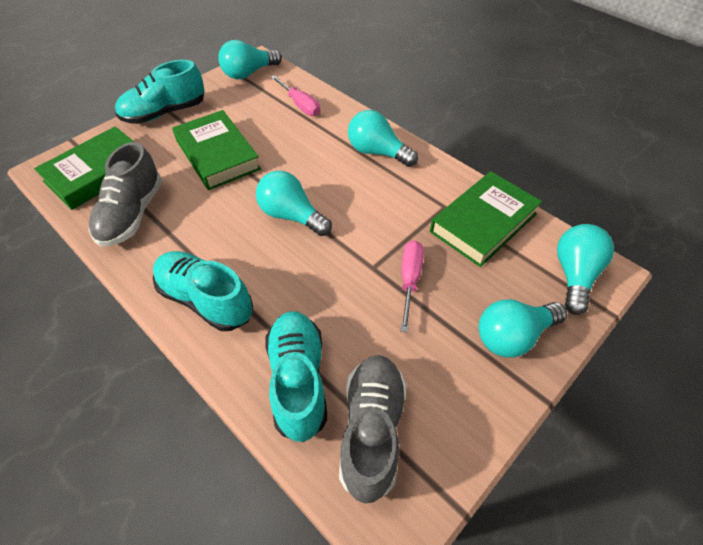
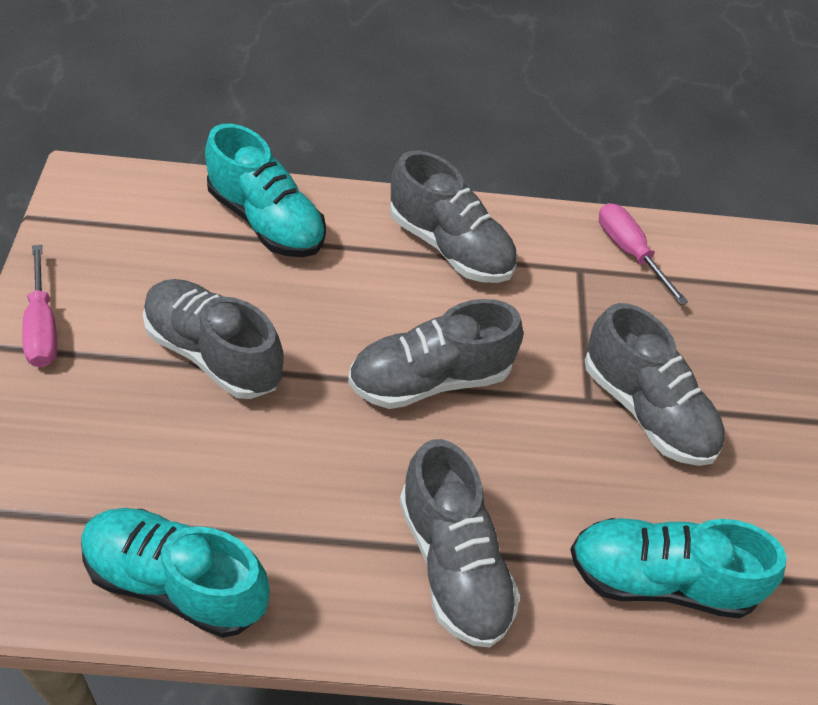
green book: 3 -> 0
grey shoe: 2 -> 5
turquoise light bulb: 5 -> 0

